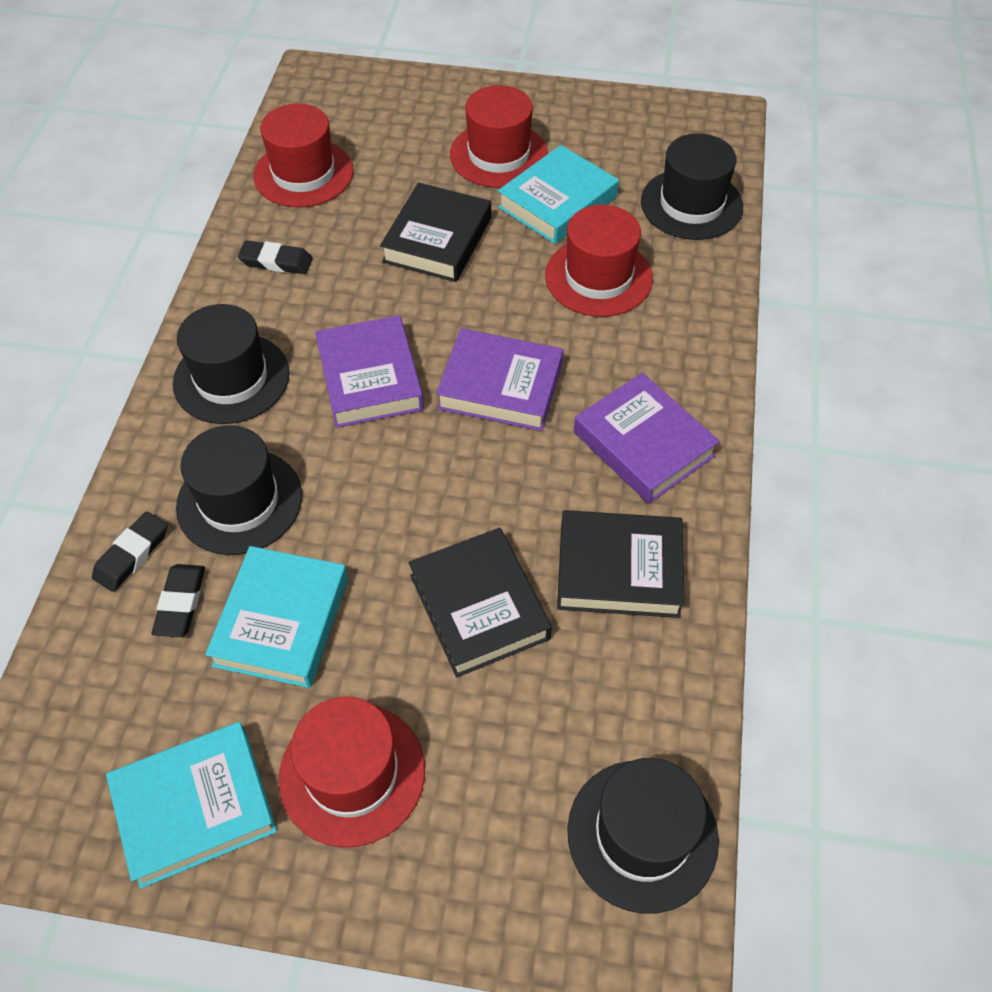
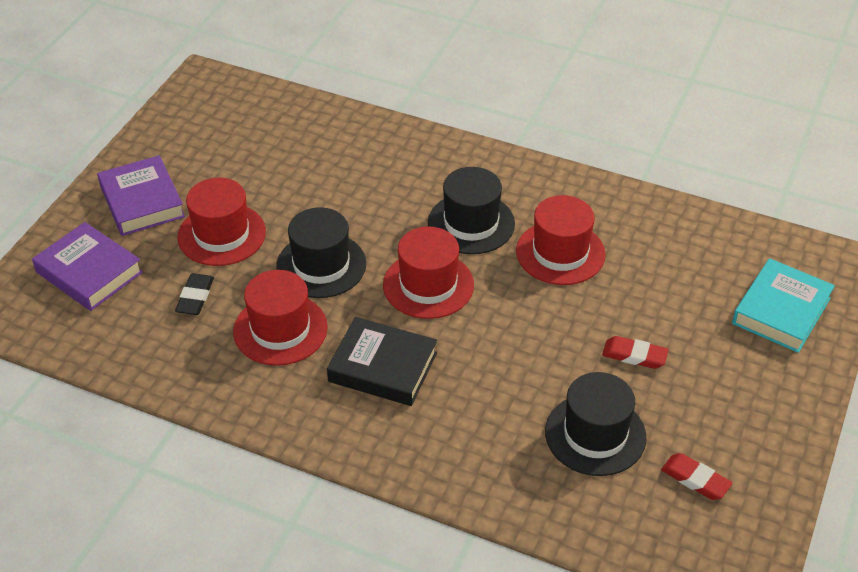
black book: 3 -> 1
black eraser: 3 -> 1
black hat: 4 -> 3
purple book: 3 -> 2
red eraser: 0 -> 2
turquoise book: 3 -> 1

